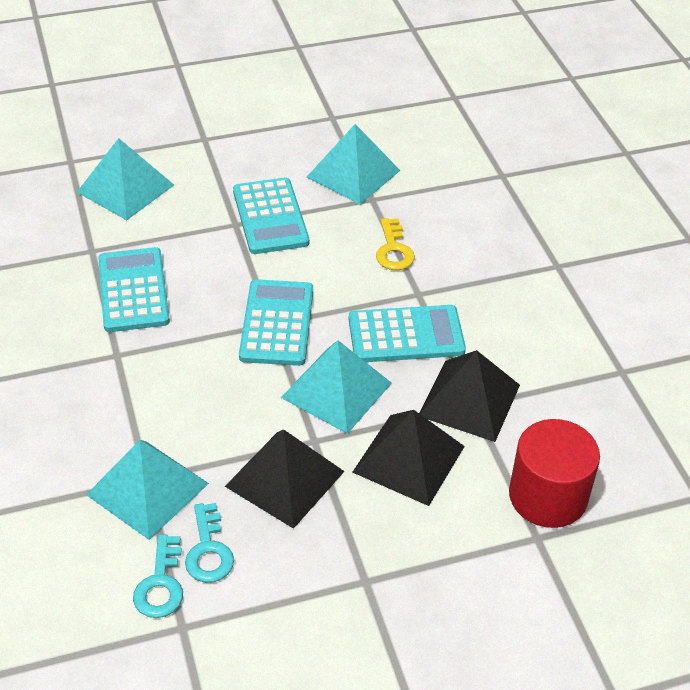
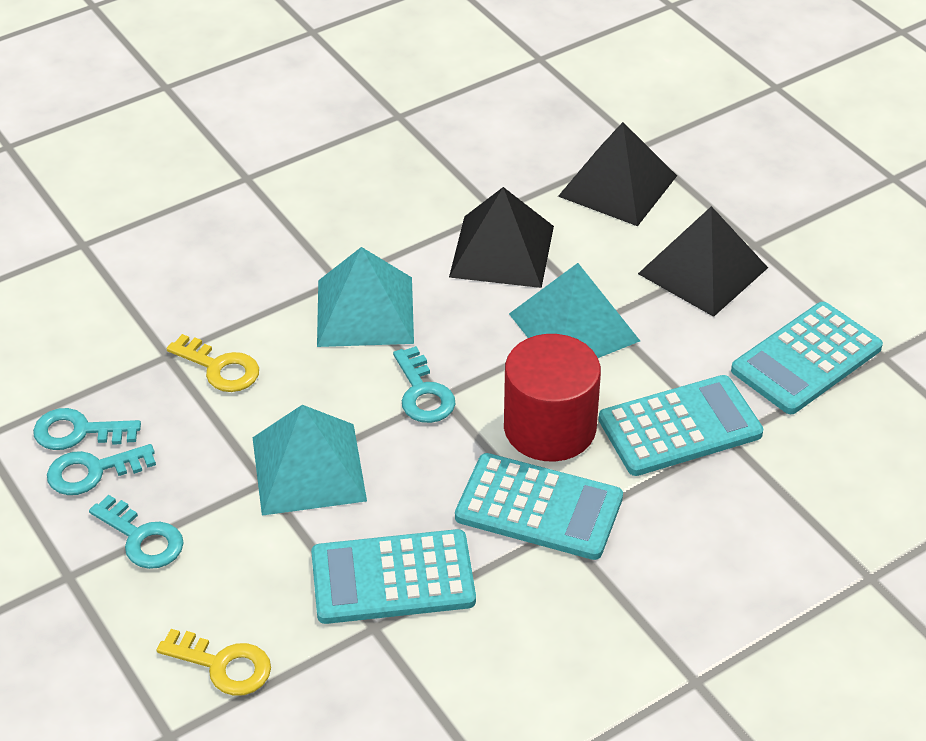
turquoise key: 2 -> 4
turquoise pyramid: 4 -> 3
yellow key: 1 -> 2

